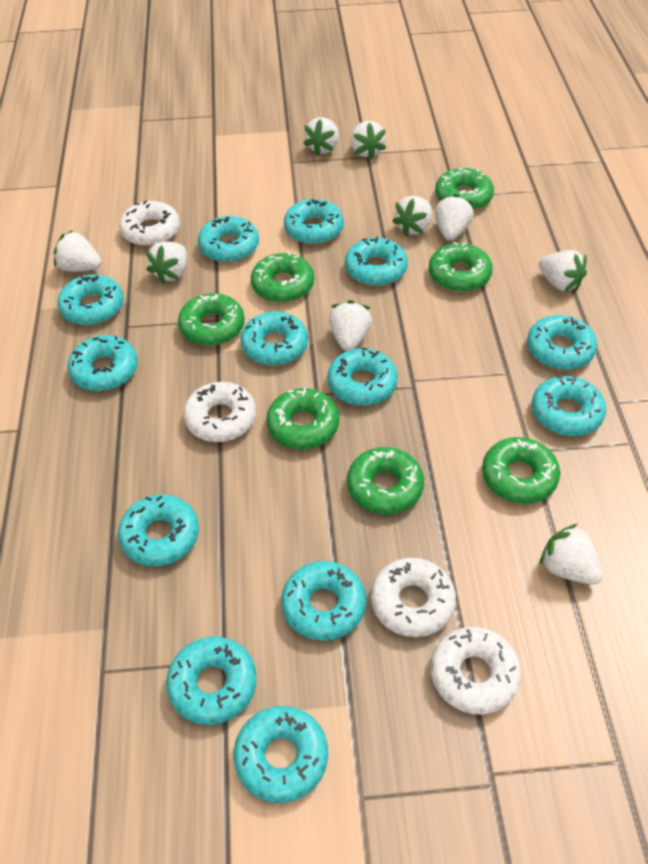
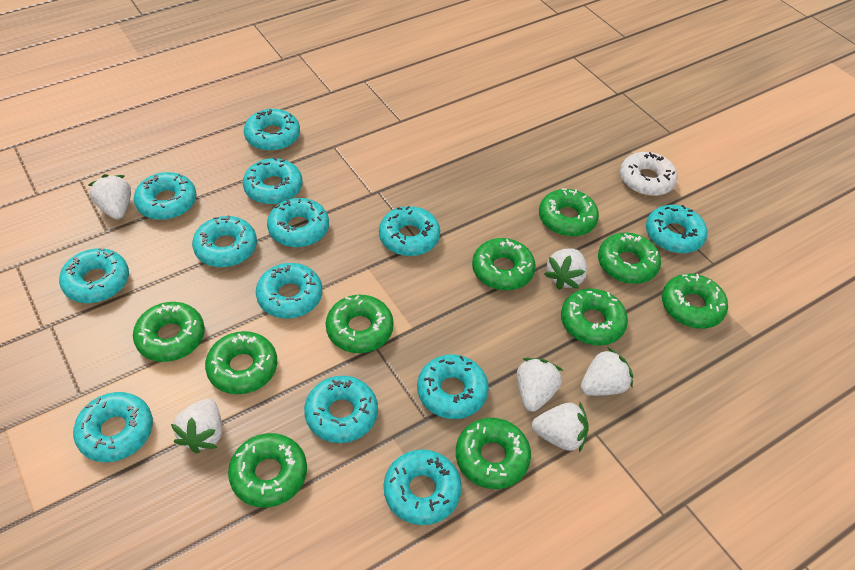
green donut: 7 -> 10
white donut: 4 -> 1
white strawberry: 9 -> 6

